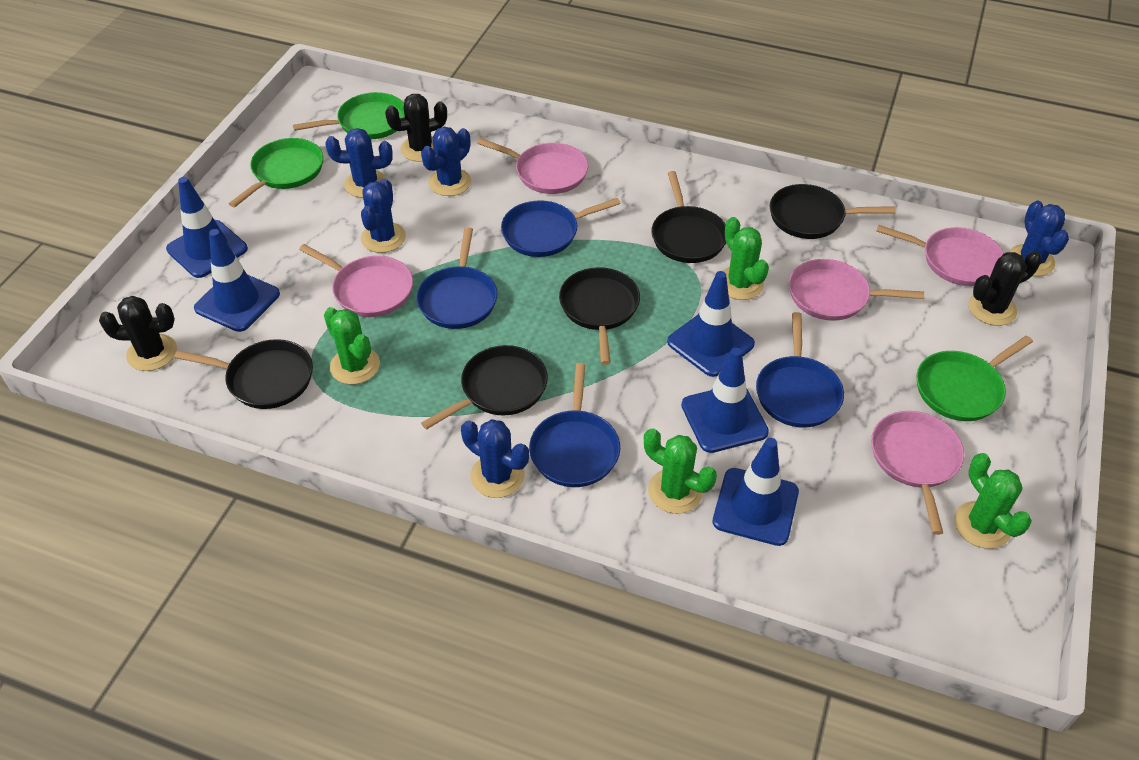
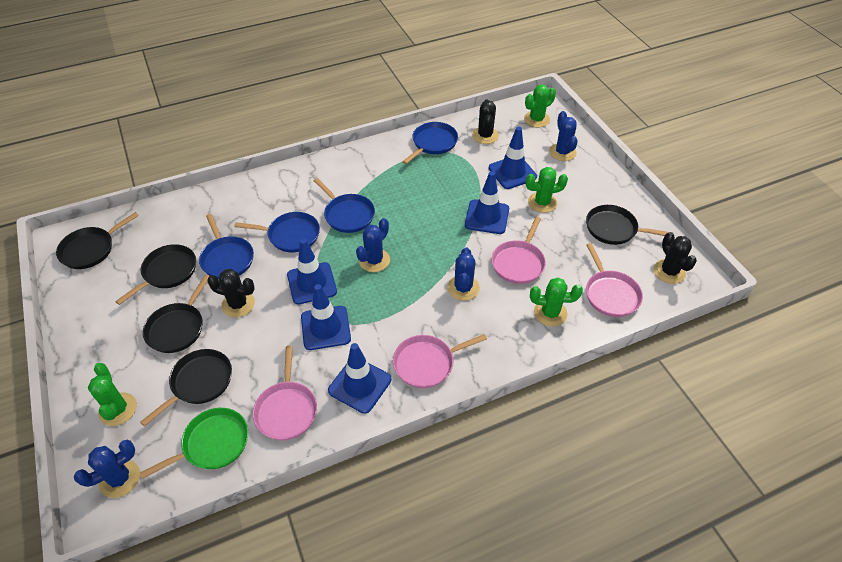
blue cactus: 5 -> 4
green pan: 3 -> 1
pink pan: 5 -> 4

